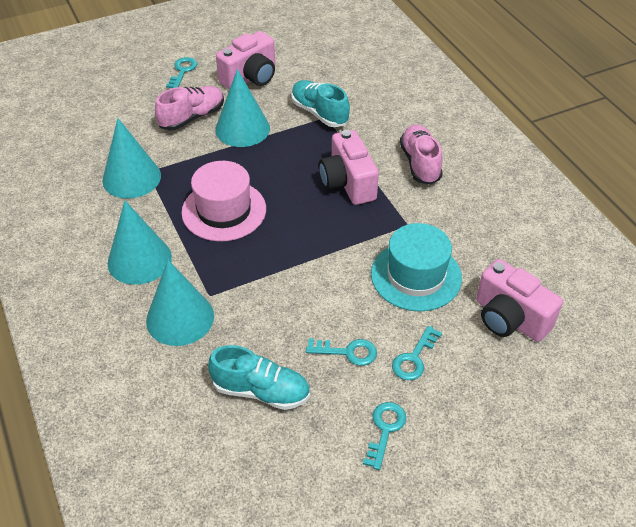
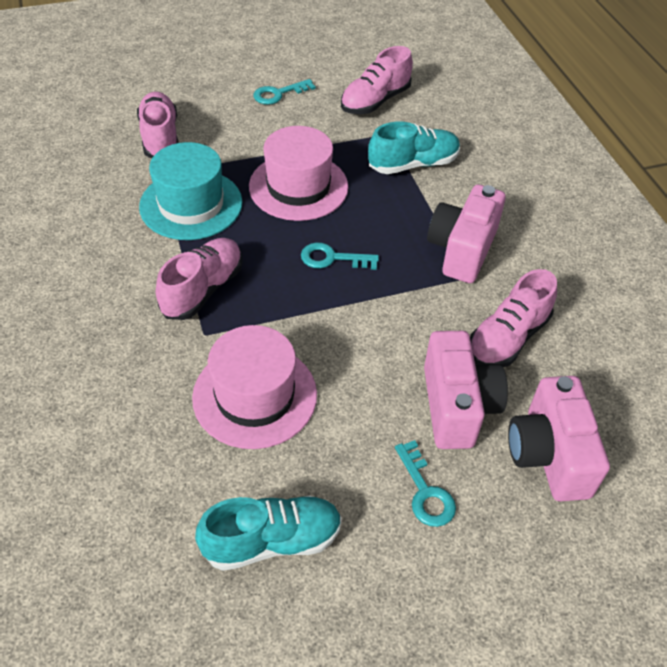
pink hat: 1 -> 2
pink shoe: 2 -> 4
turquoise cone: 4 -> 0
turquoise key: 4 -> 3

